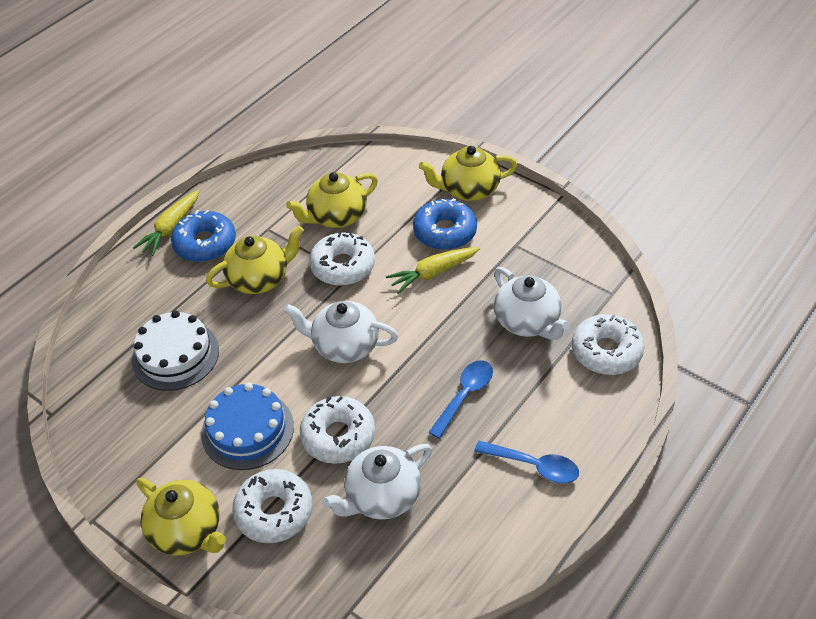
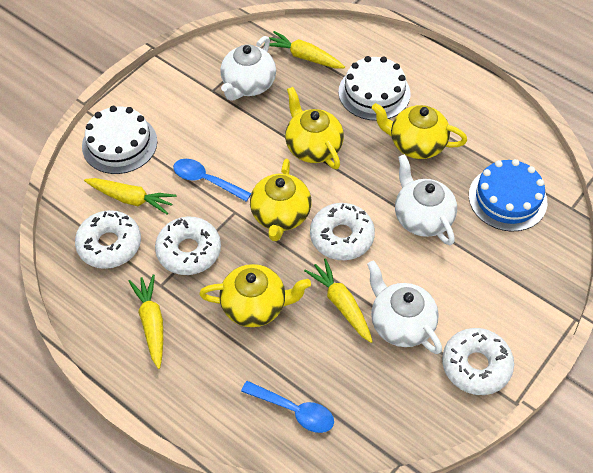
blue donut: 2 -> 0
white cake: 1 -> 2
yellow carrot: 2 -> 4

